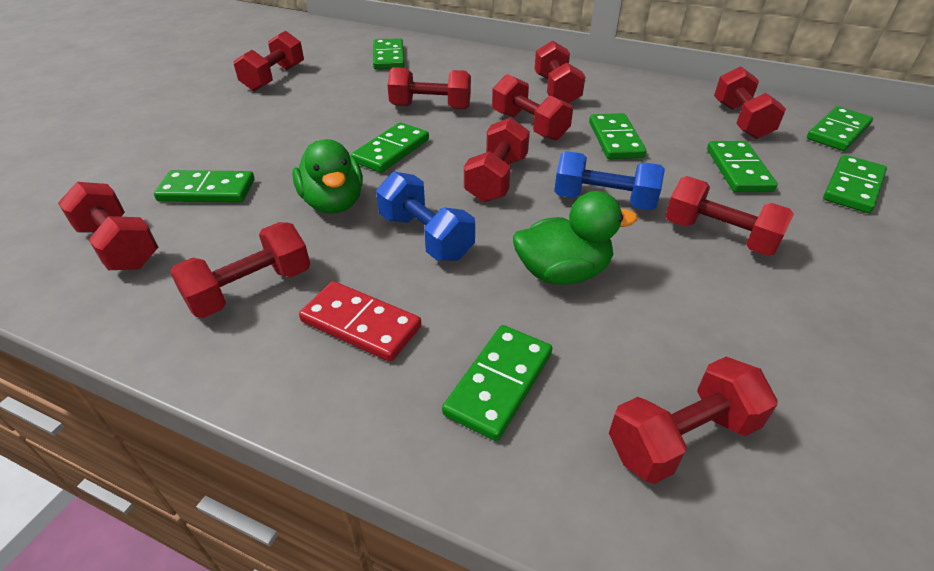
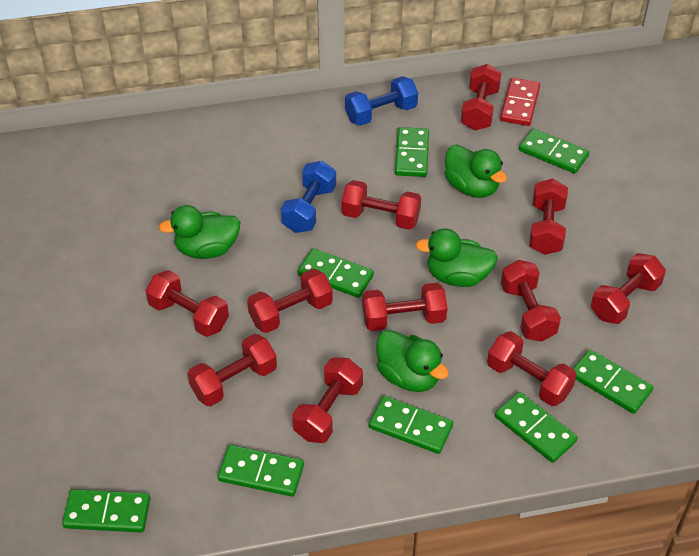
green duck: 2 -> 4
red dumbbell: 10 -> 11

